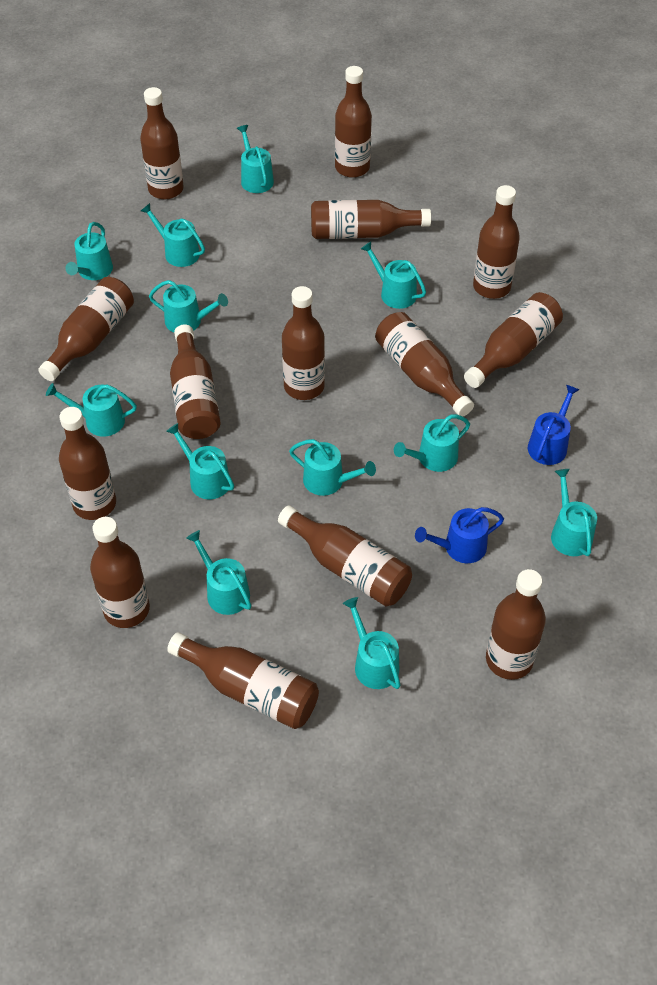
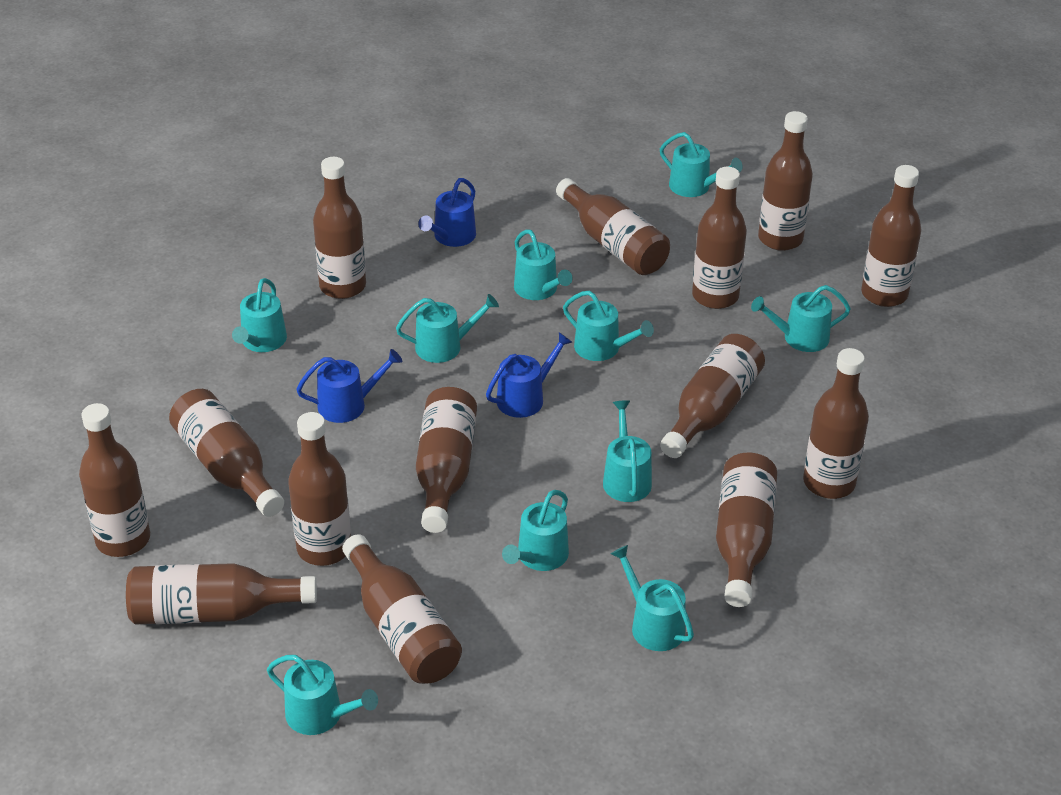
blue watering can: 2 -> 3
turquoise watering can: 12 -> 10

